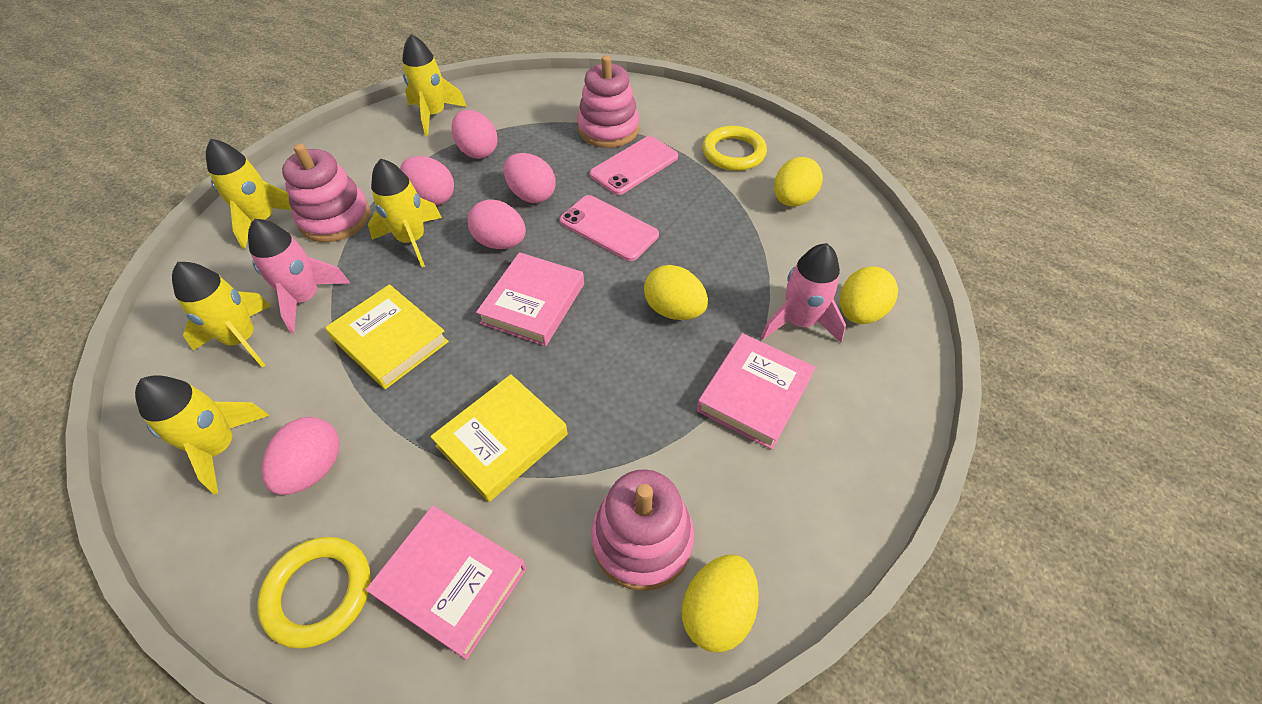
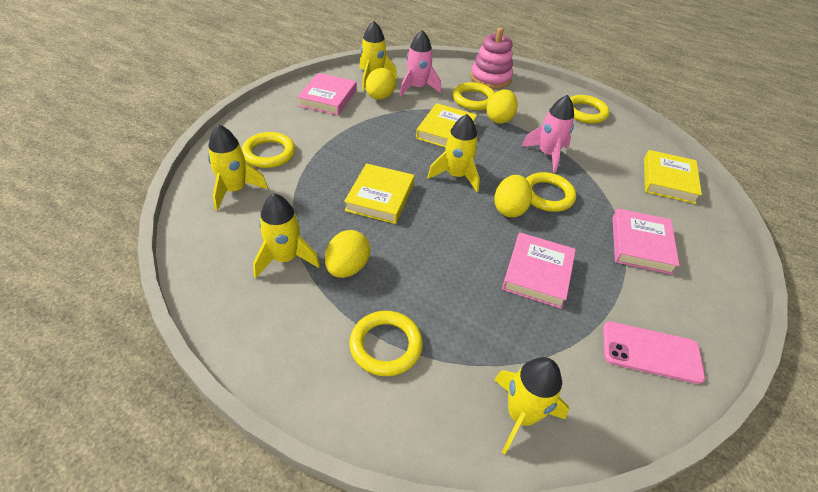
pink egg: 5 -> 0
pink phone: 2 -> 1
pink stacking toy: 3 -> 1
yellow book: 2 -> 3
yellow ring: 2 -> 5

